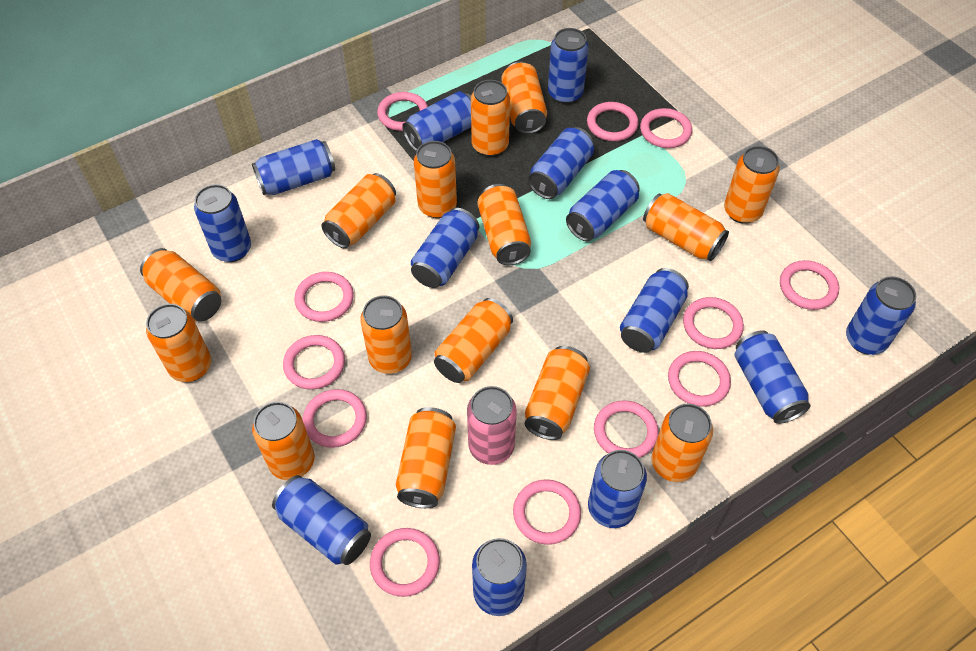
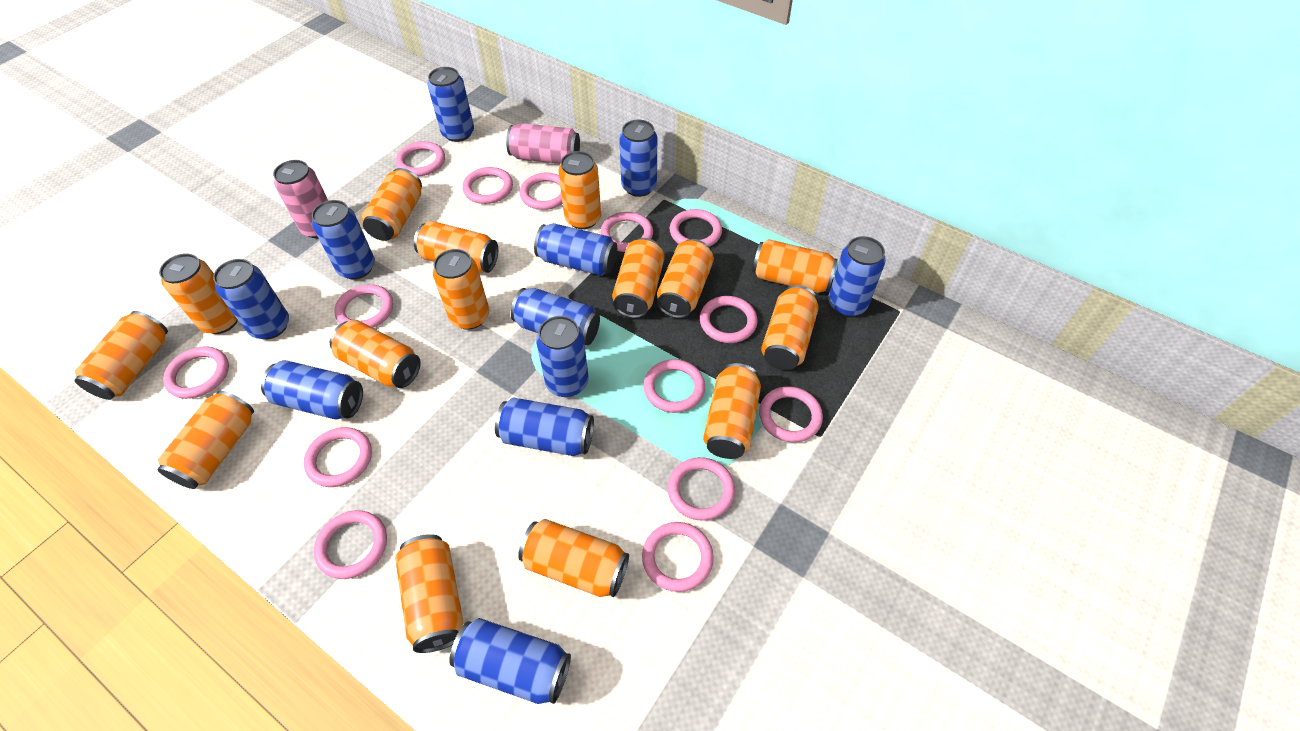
blue can: 13 -> 11
pink can: 1 -> 2
pink ring: 12 -> 14

